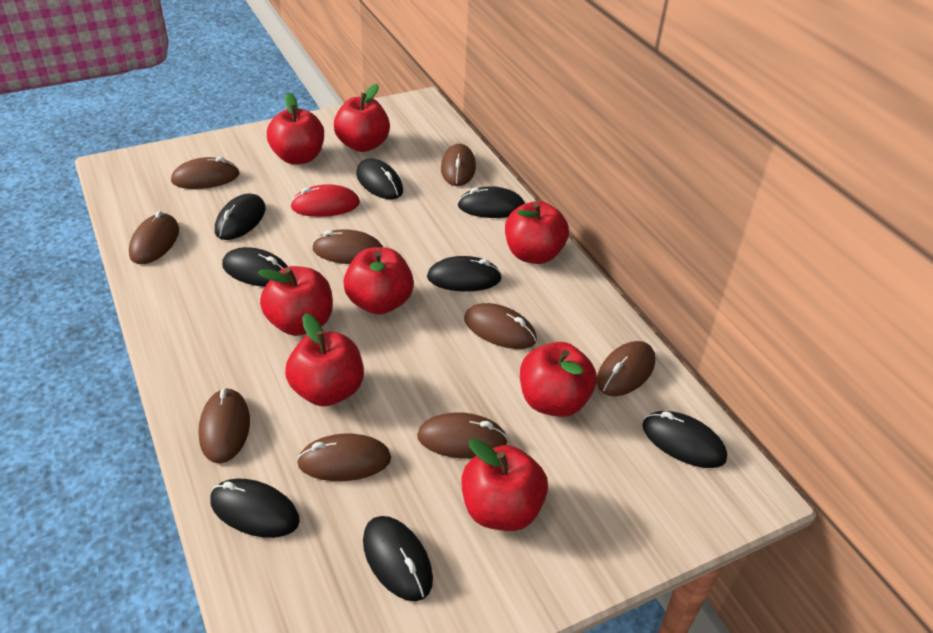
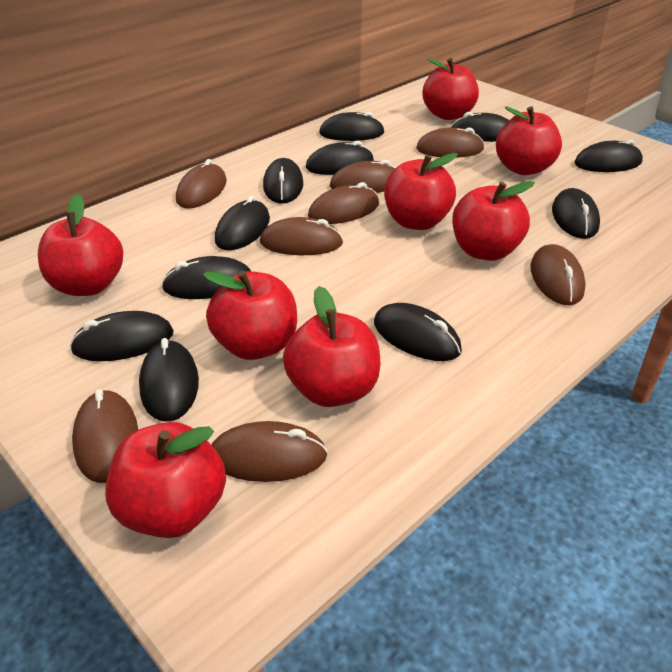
black mouse: 8 -> 11
brown mouse: 9 -> 8
red mouse: 1 -> 0

